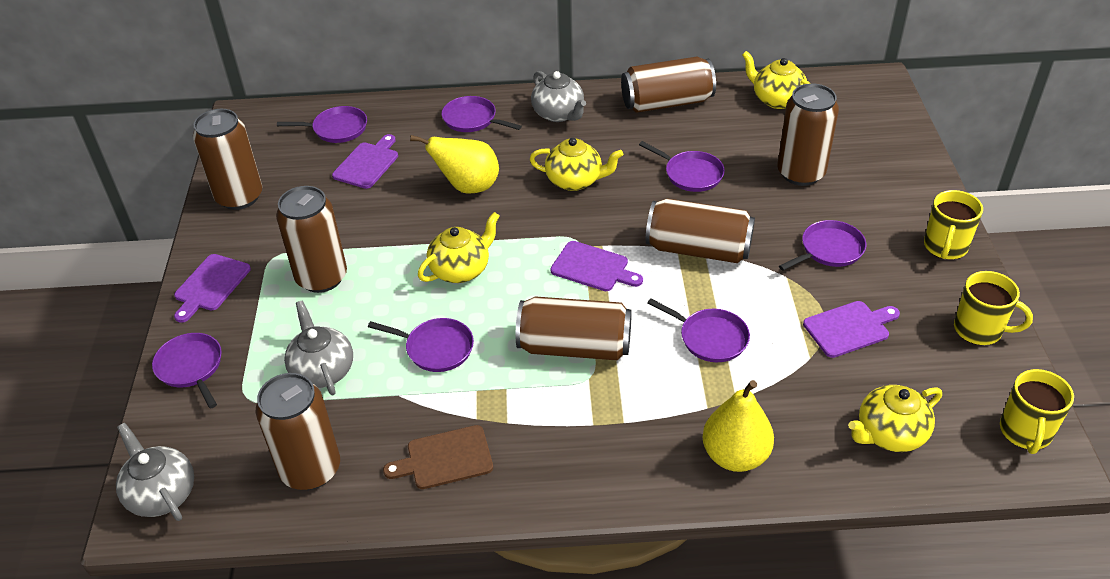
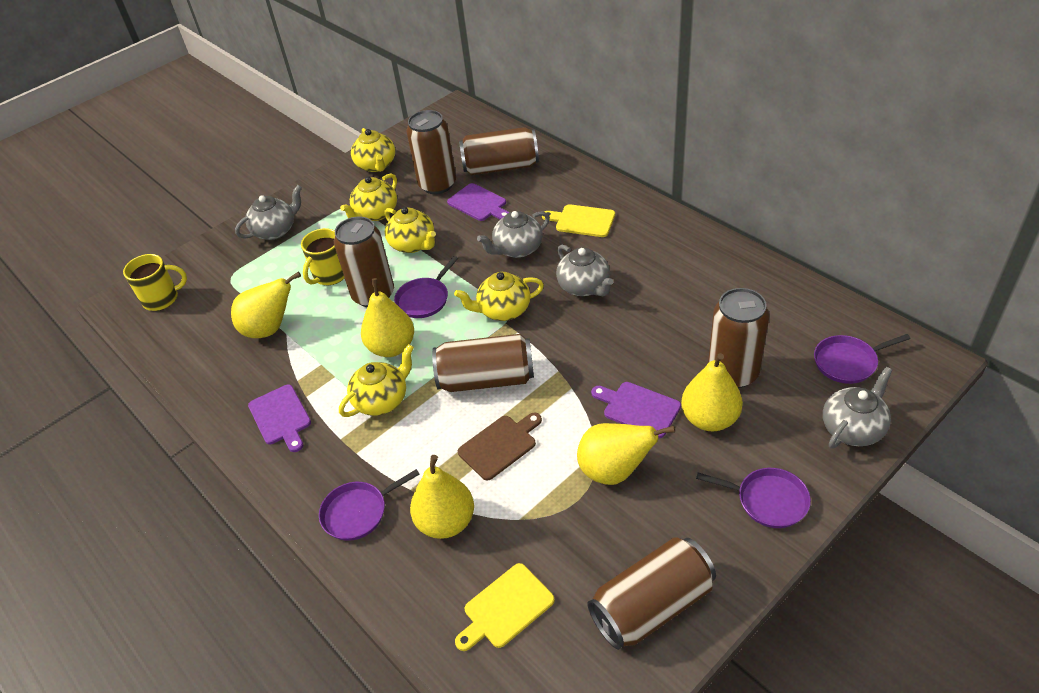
brown can: 7 -> 6
grey teapot: 3 -> 4
purple cutting board: 4 -> 3
purple pan: 7 -> 4
yellow cutting board: 0 -> 2
yellow mug: 3 -> 2
yellow pear: 2 -> 5
yellow teapot: 4 -> 5

